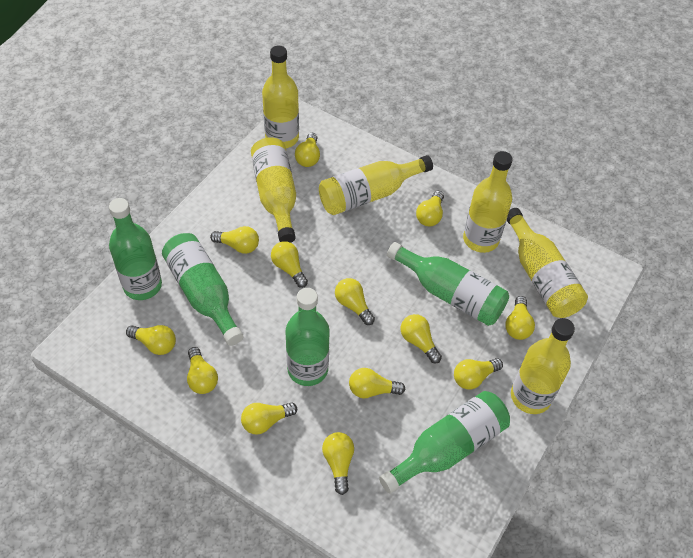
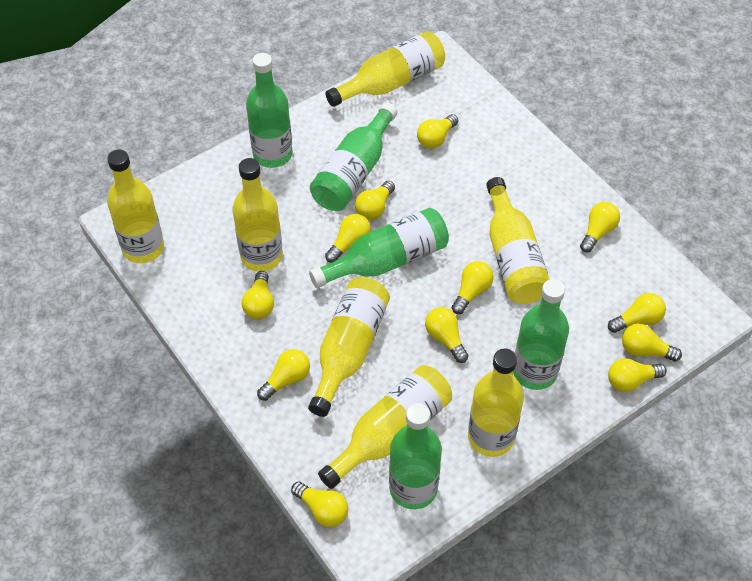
yellow bottle: 6 -> 7
yellow light bulb: 13 -> 12

